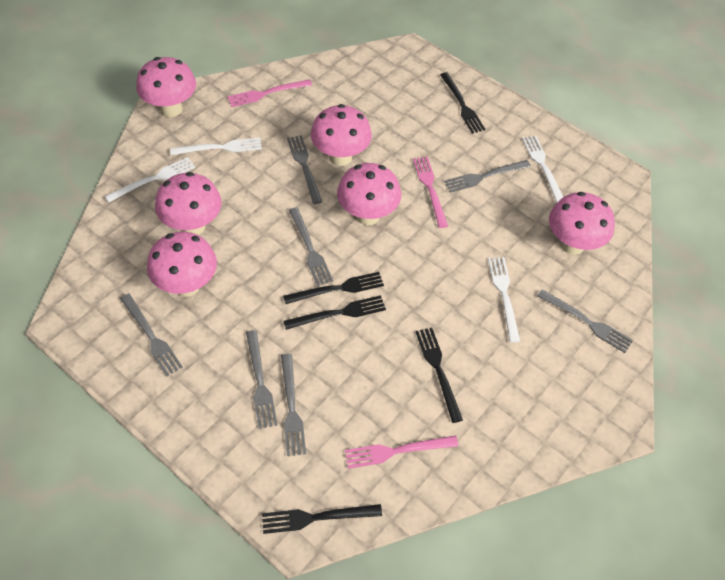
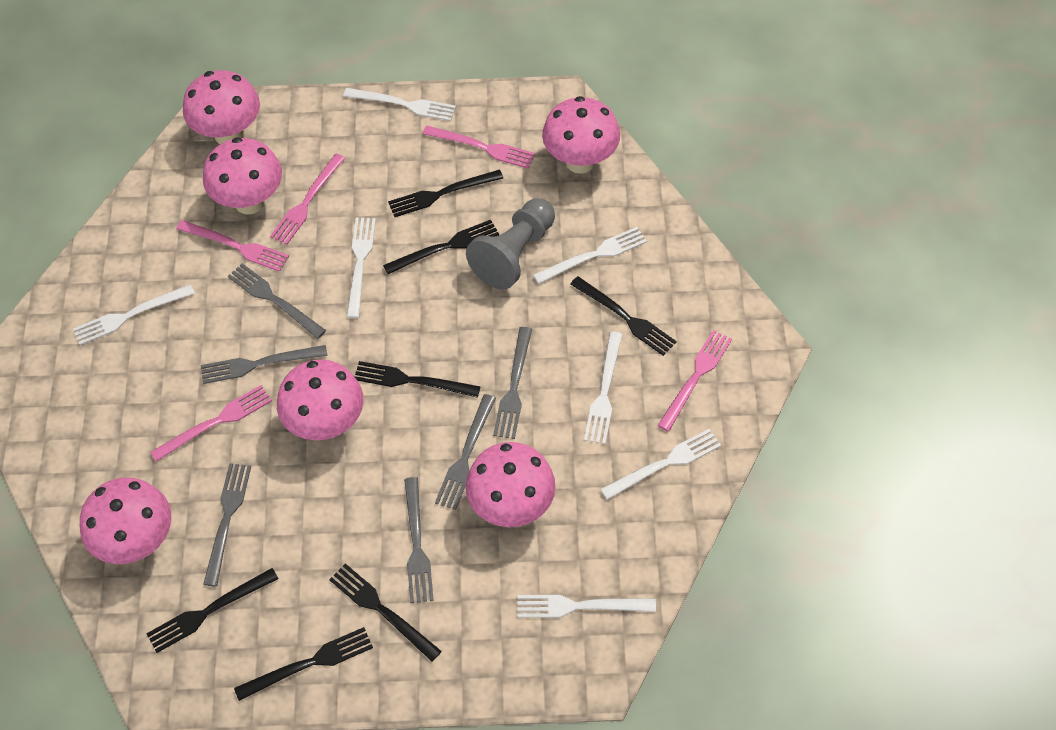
black fork: 5 -> 7
grey fork: 7 -> 6
grey pawn: 0 -> 1
pink fork: 3 -> 5
white fork: 4 -> 7

